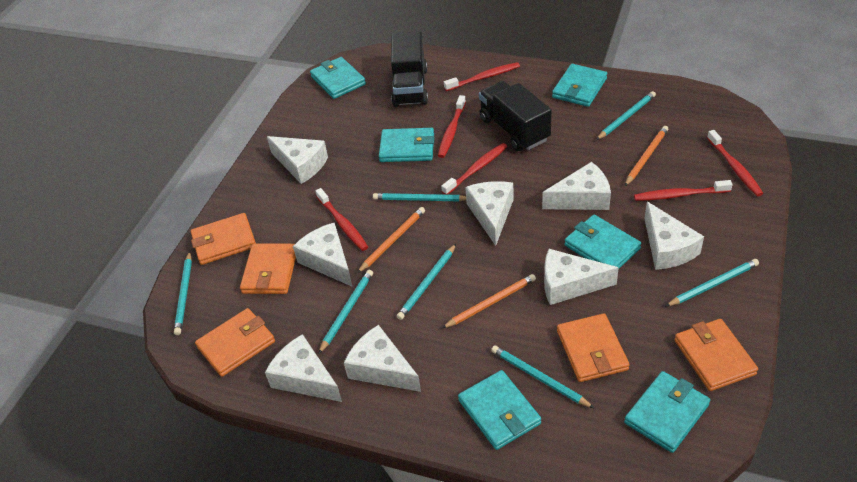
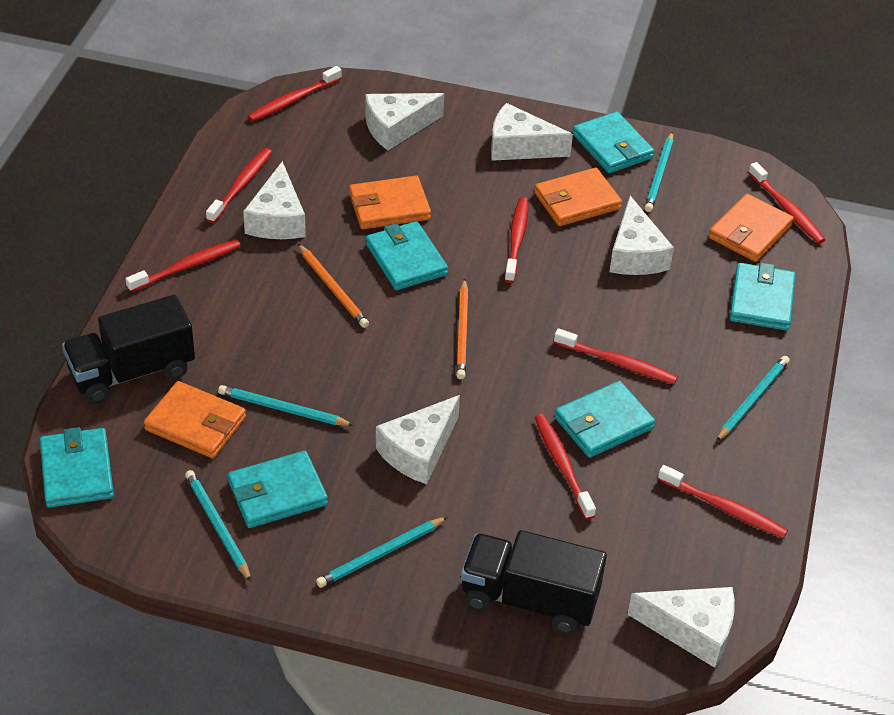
orange pencil: 3 -> 2
orange wallet: 5 -> 4
red toothbrush: 6 -> 8
turquoise pencil: 7 -> 5
white cheese: 8 -> 6

